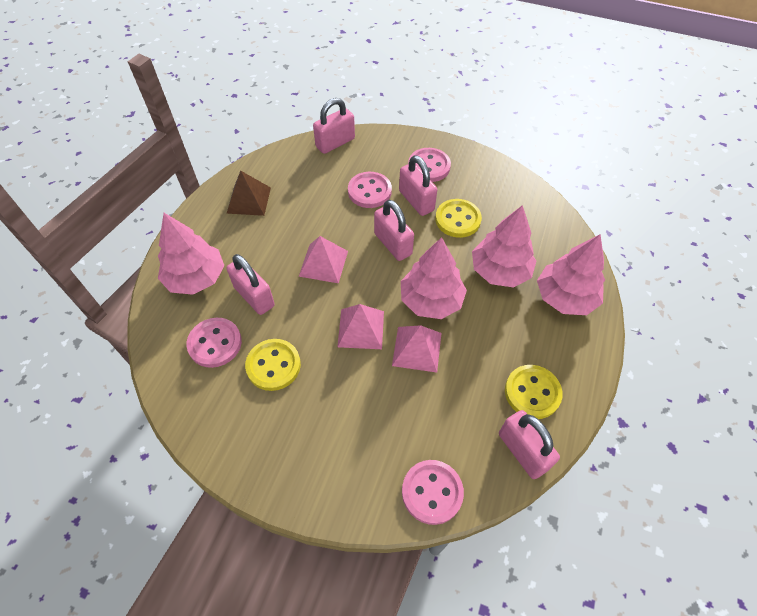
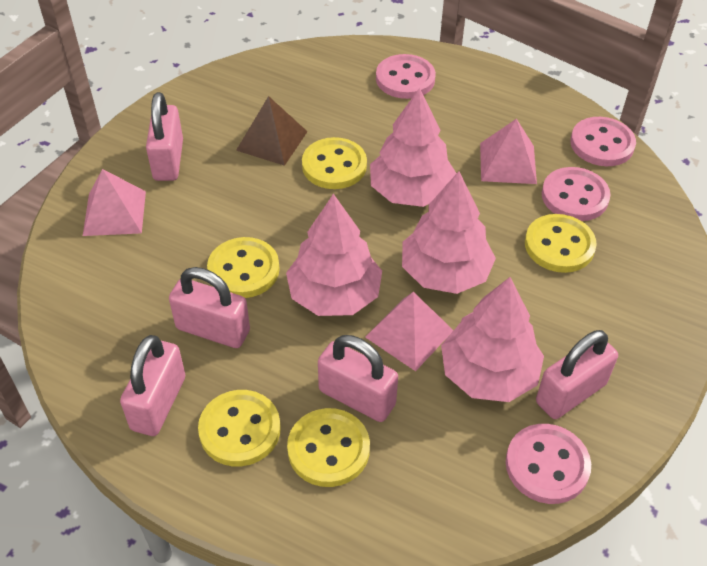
yellow button: 3 -> 5

